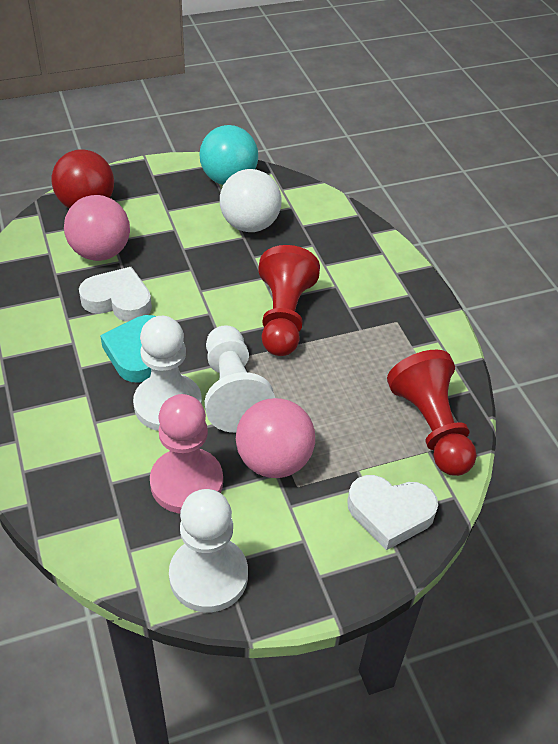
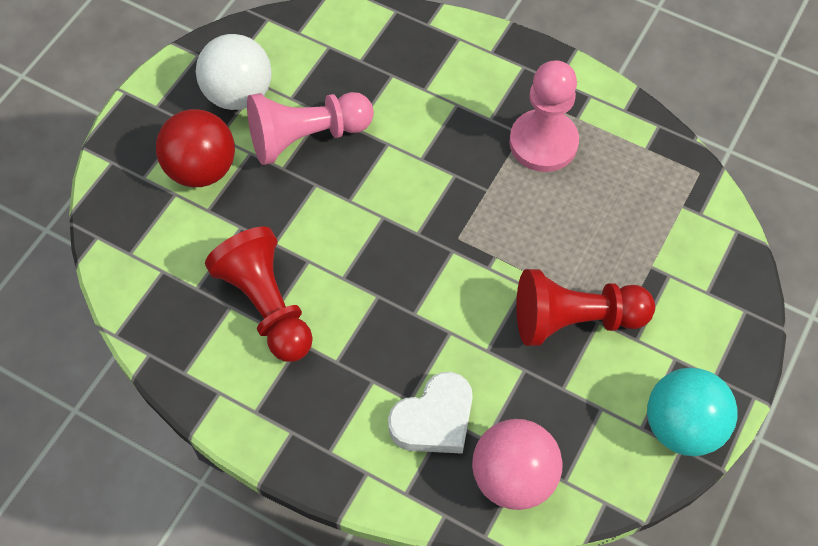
pink ball: 2 -> 1
pink pawn: 1 -> 2
turquoise heart: 1 -> 0
white heart: 2 -> 1
white pawn: 3 -> 0

